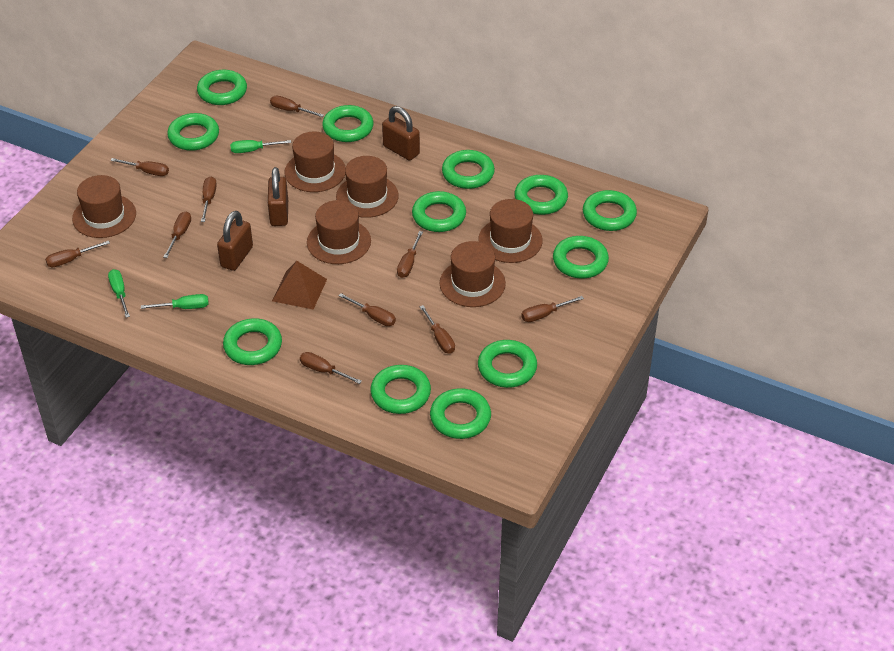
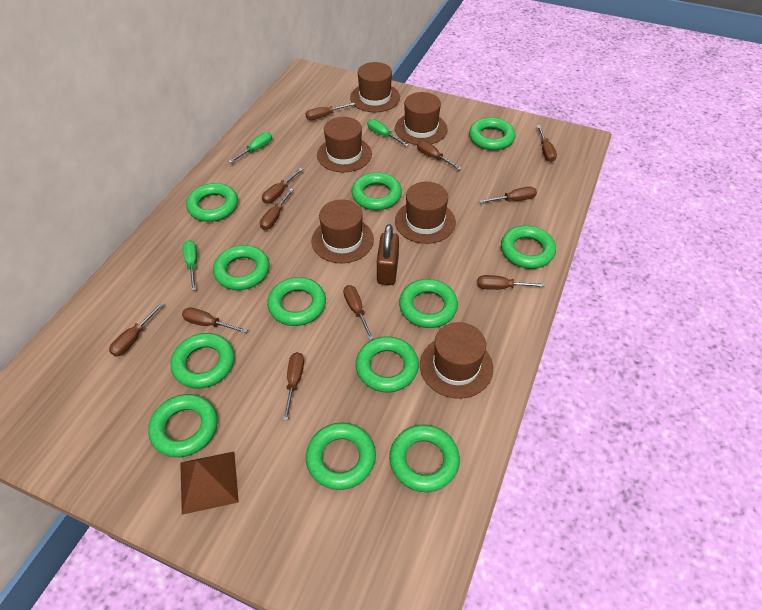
brown padlock: 3 -> 1
brown screwdriver: 10 -> 11

